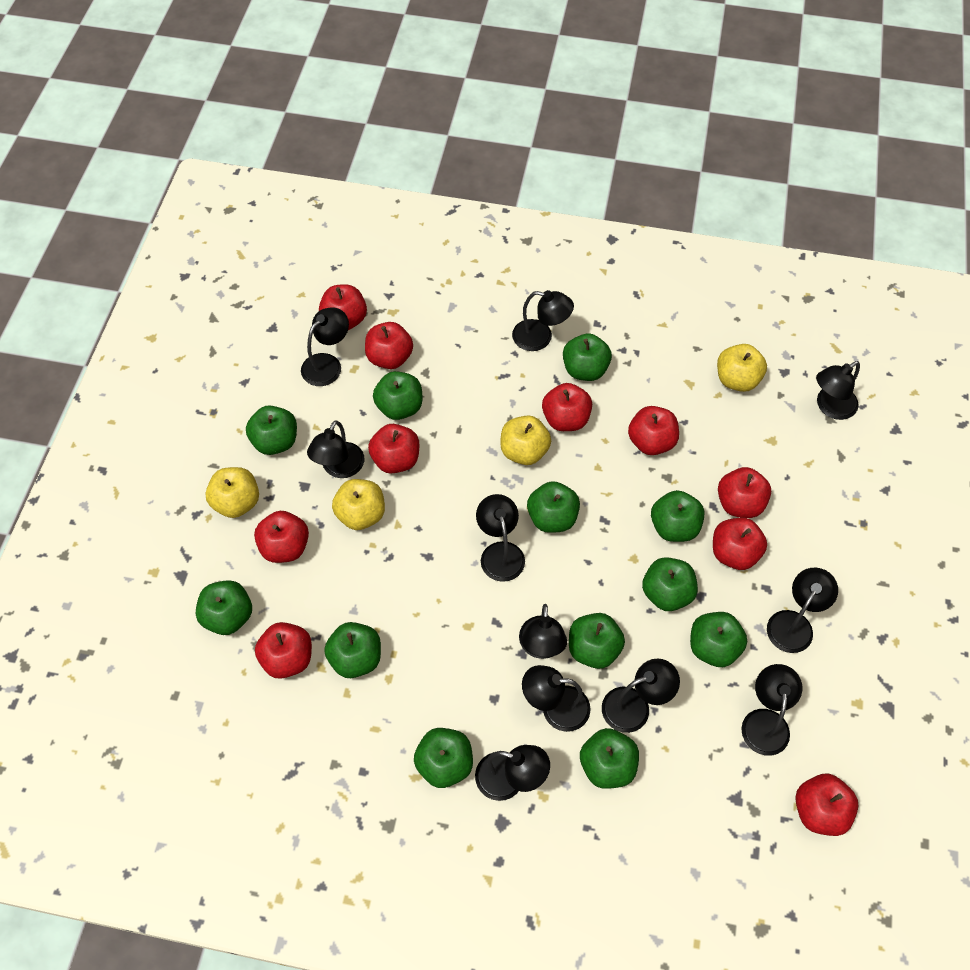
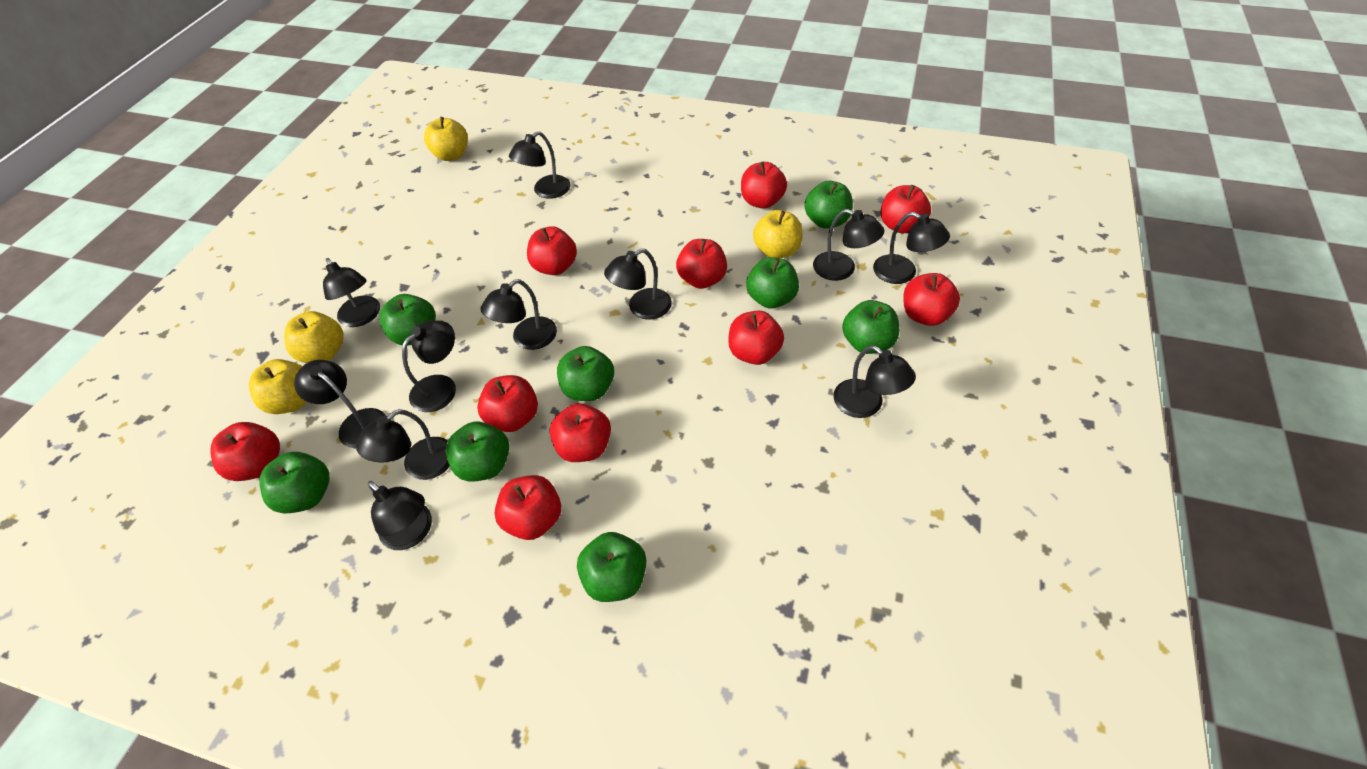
green apple: 12 -> 8

